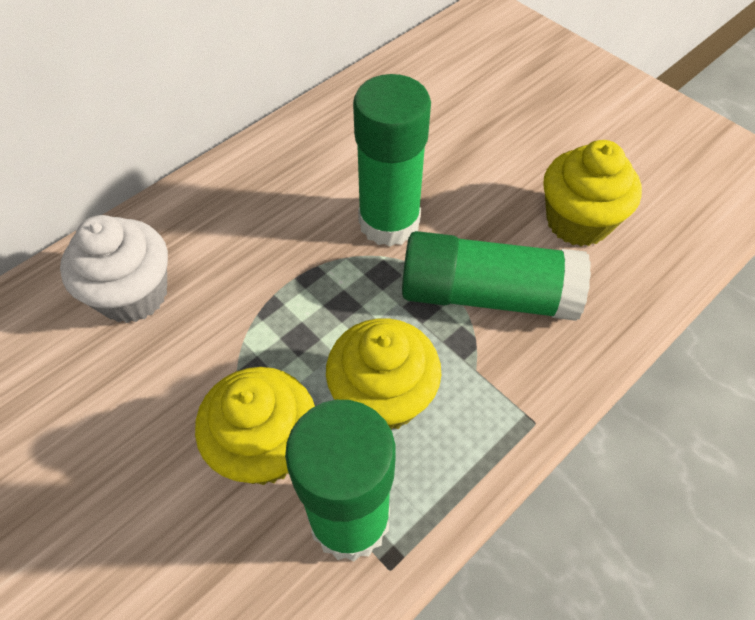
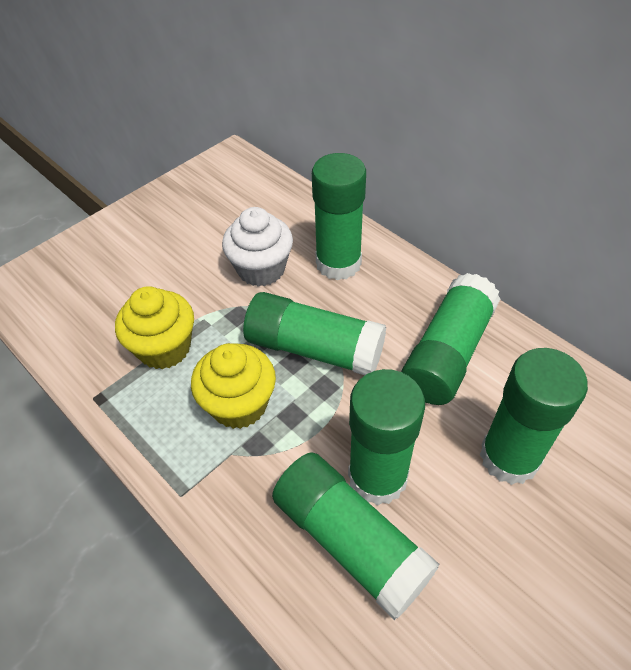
green glue stick: 3 -> 6
yellow cupcake: 3 -> 2

